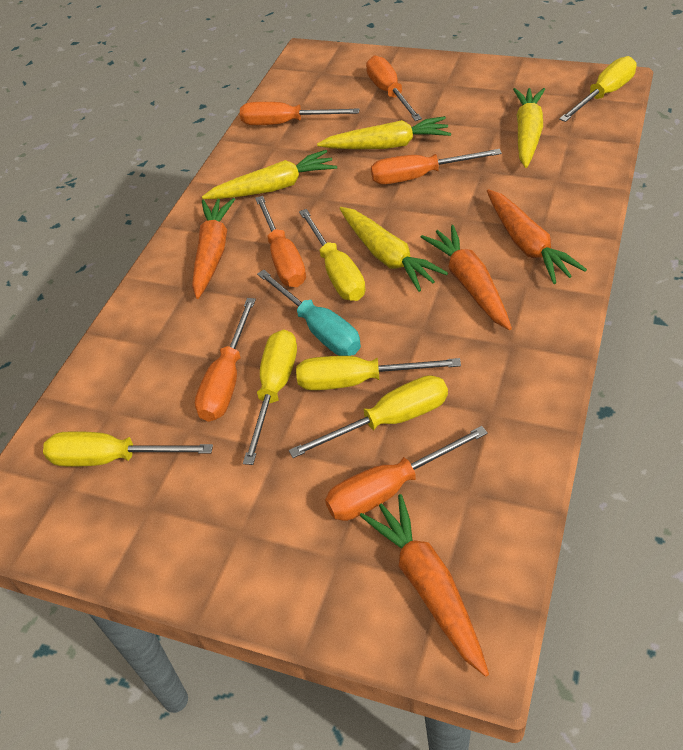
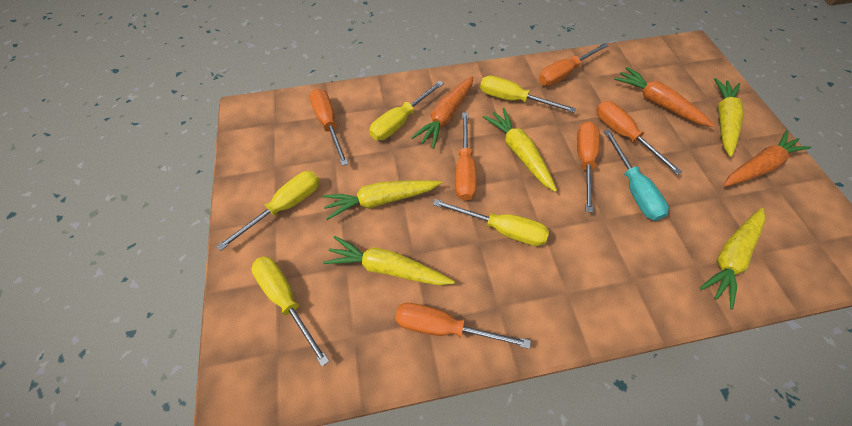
orange carrot: 4 -> 3
yellow carrot: 4 -> 5
yellow screwdriver: 6 -> 5

